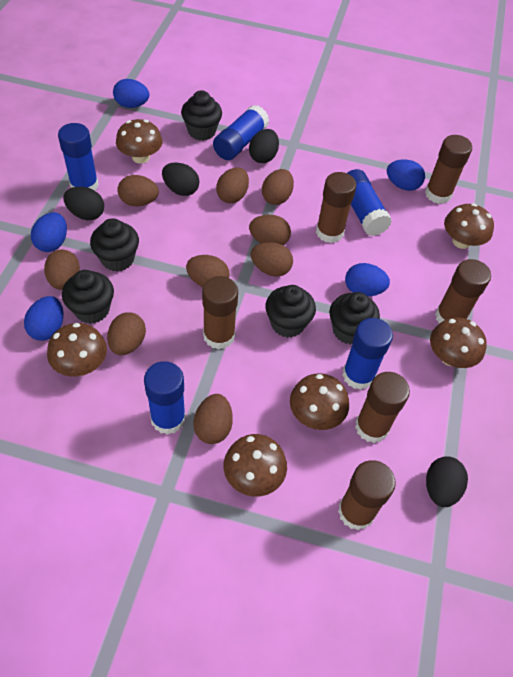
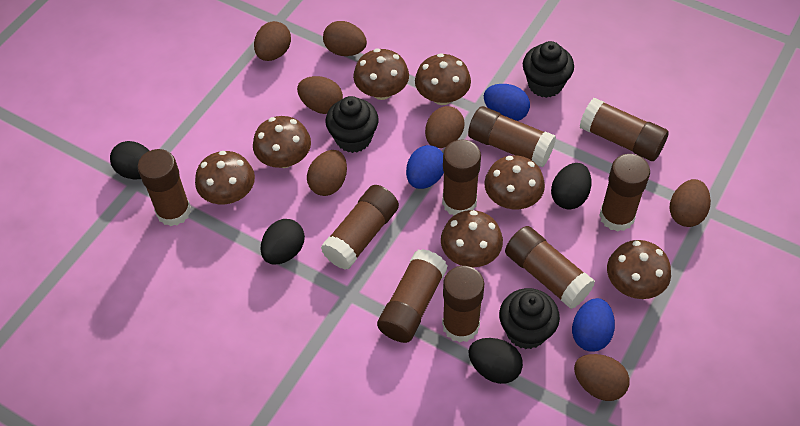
black cupcake: 5 -> 3
blue egg: 5 -> 3
blue glue stick: 5 -> 0
brown egg: 9 -> 7
brown glue stick: 6 -> 9
brown mushroom: 6 -> 7

